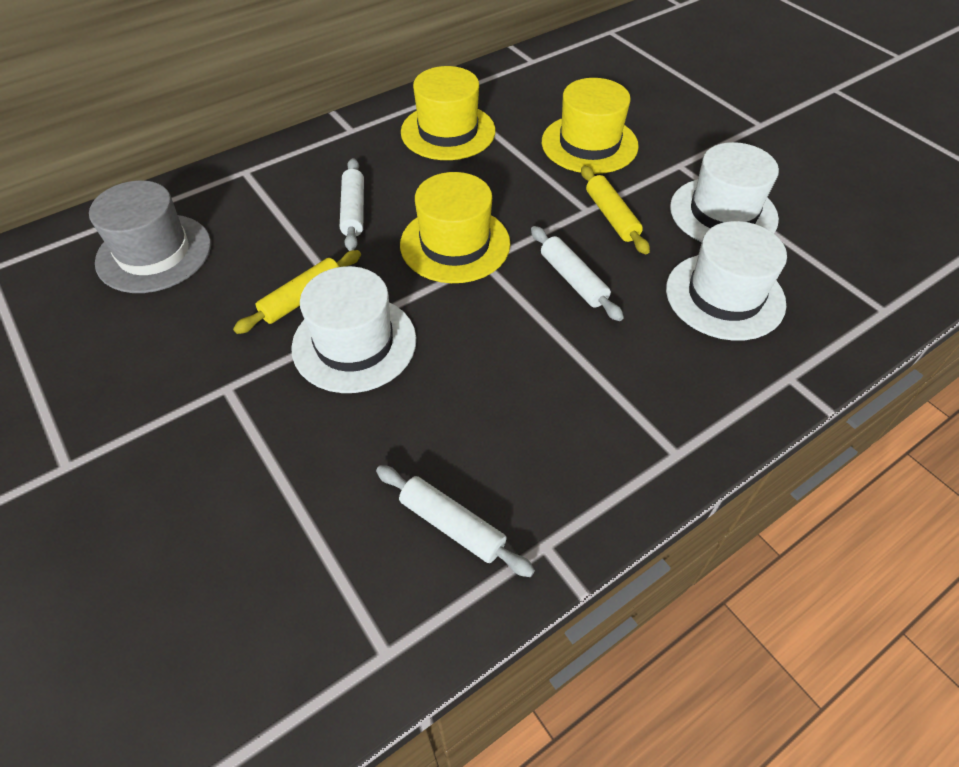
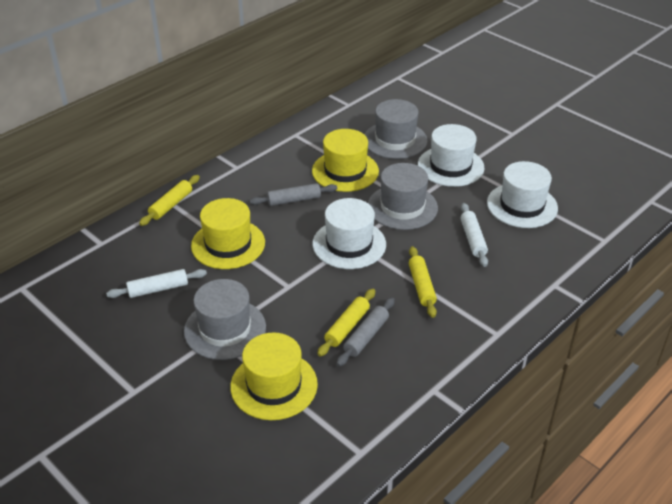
grey hat: 1 -> 3
grey rolling pin: 0 -> 2
white rolling pin: 3 -> 2
yellow rolling pin: 2 -> 3

